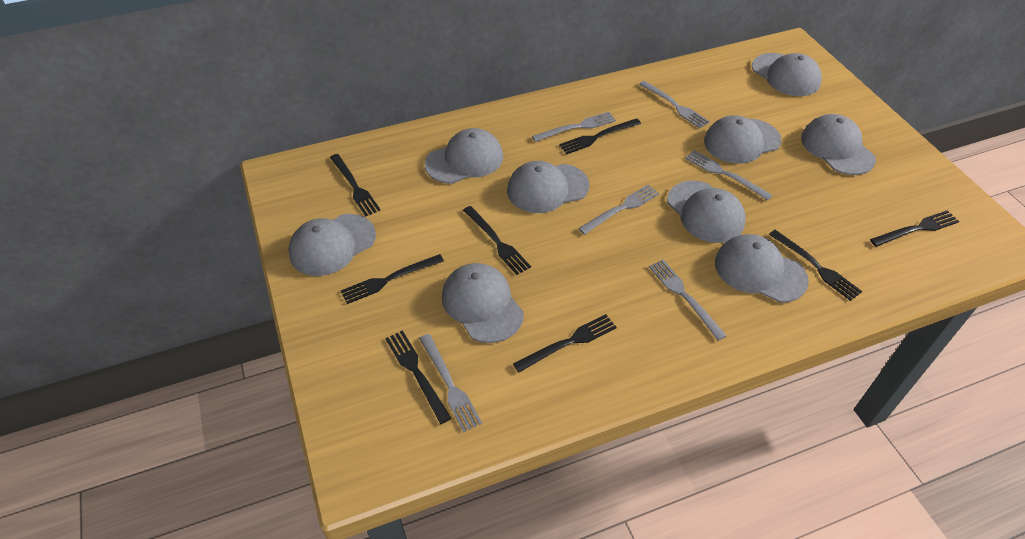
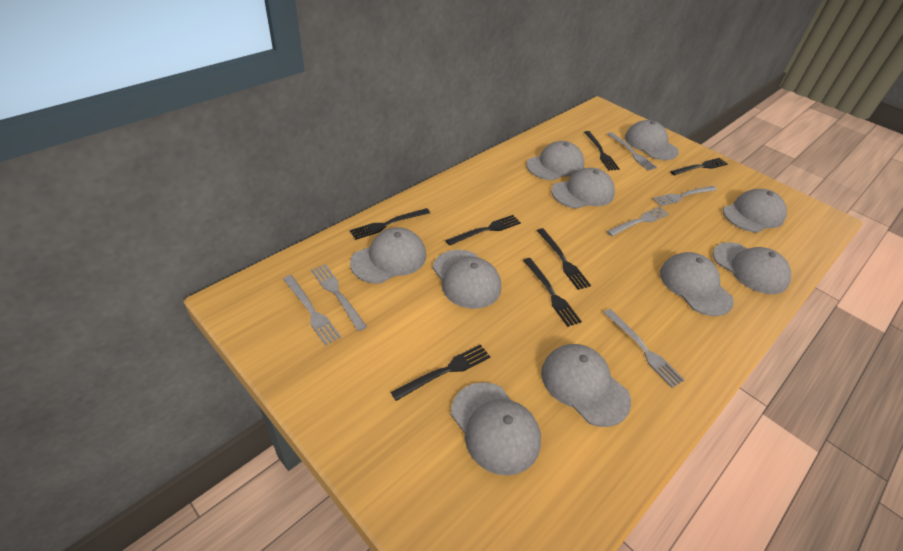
black fork: 8 -> 7
grey cap: 9 -> 10

